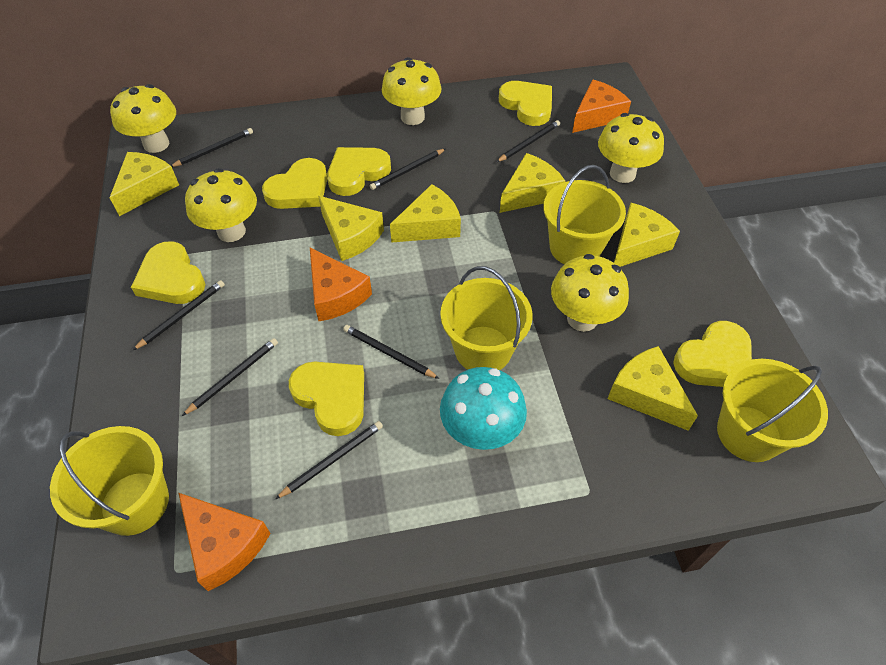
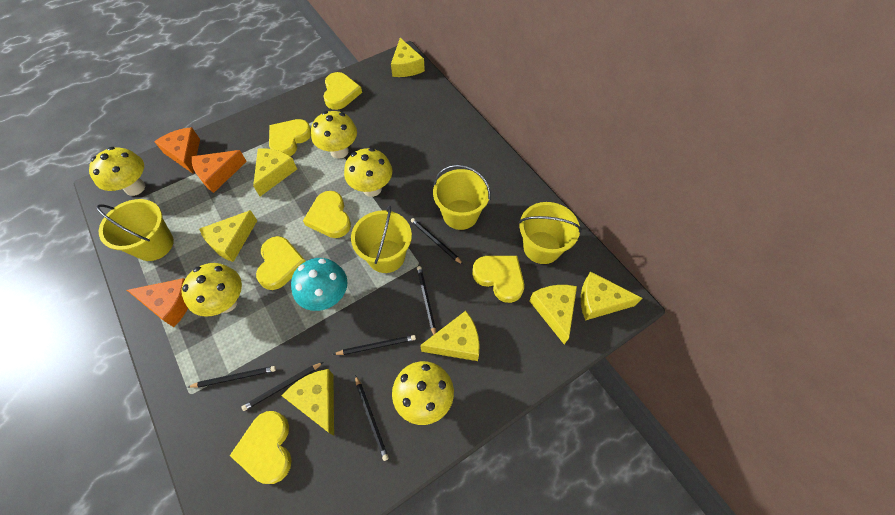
black pencil: 7 -> 6
yellow cheese: 6 -> 7

